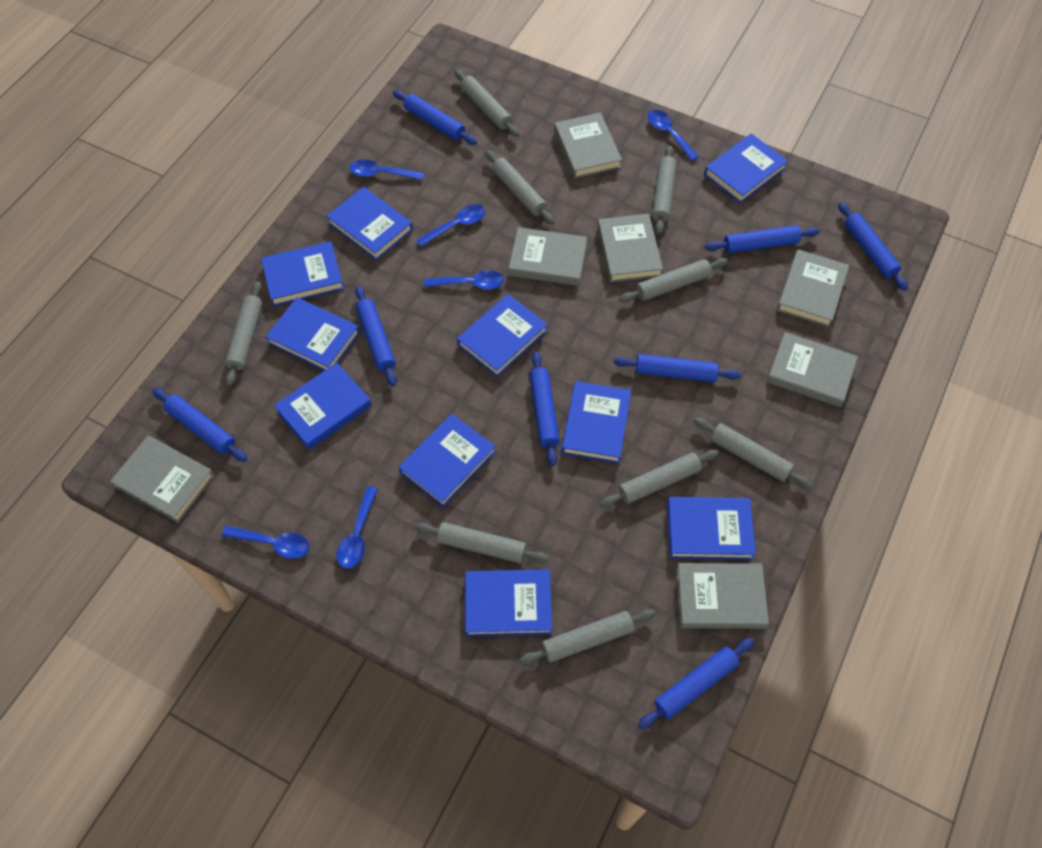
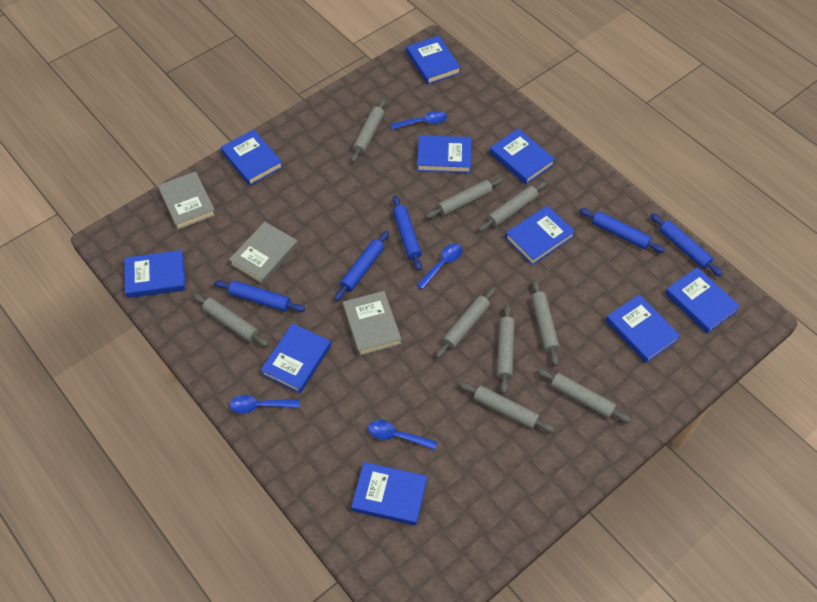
blue rolling pin: 8 -> 5
blue spoon: 6 -> 4
grey book: 7 -> 3

